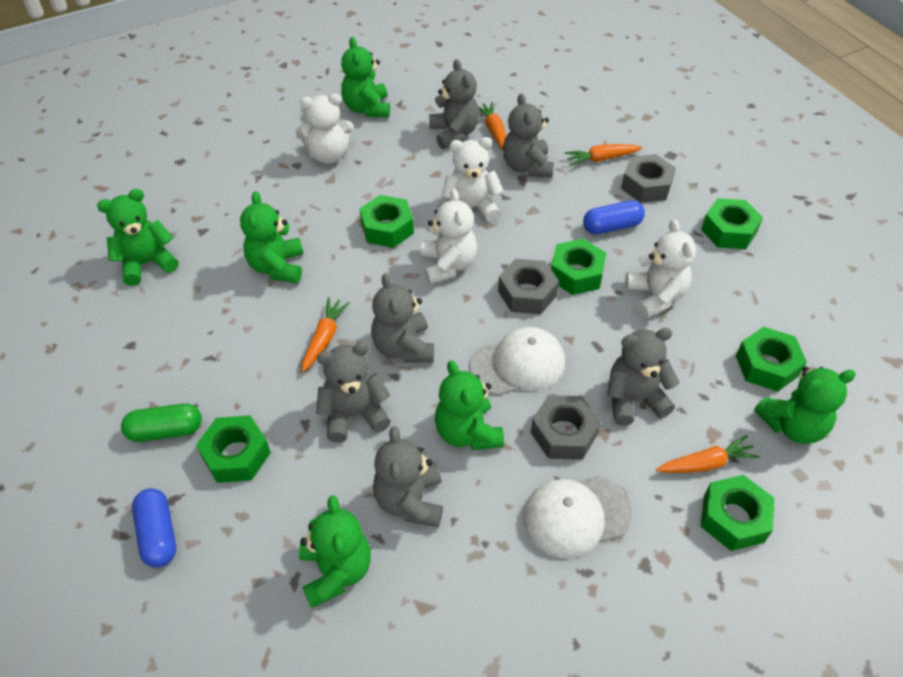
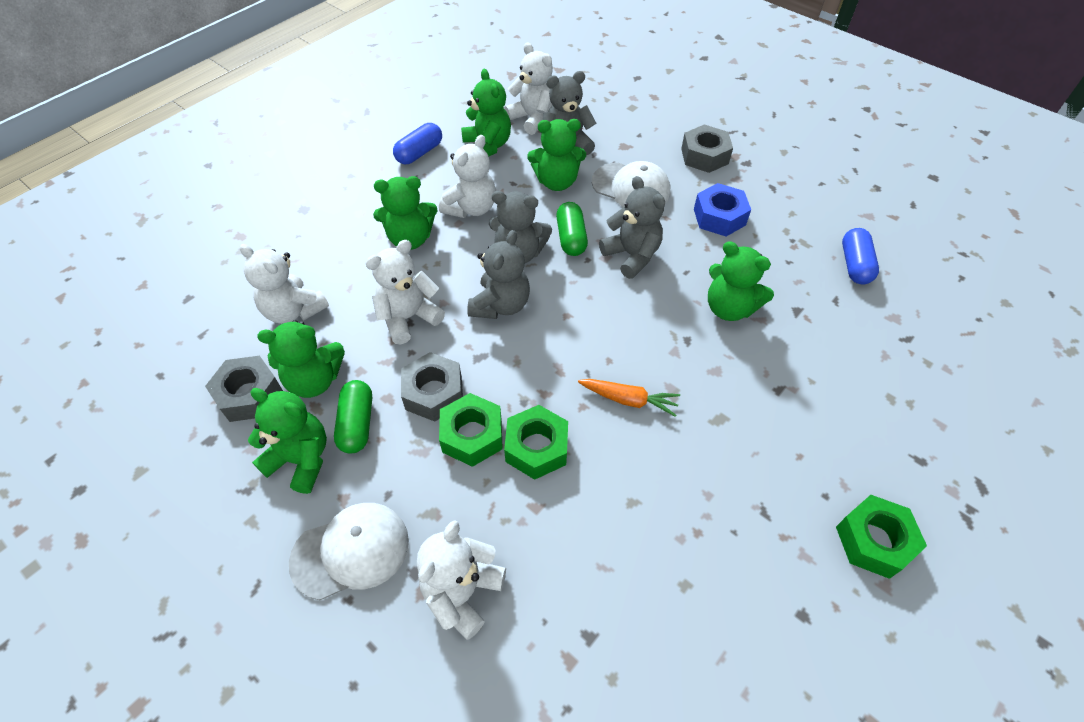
blue nut: 0 -> 1
green capsule: 1 -> 2
green nut: 6 -> 3
grey teddy bear: 6 -> 4
orange carrot: 4 -> 1
white teddy bear: 4 -> 5

